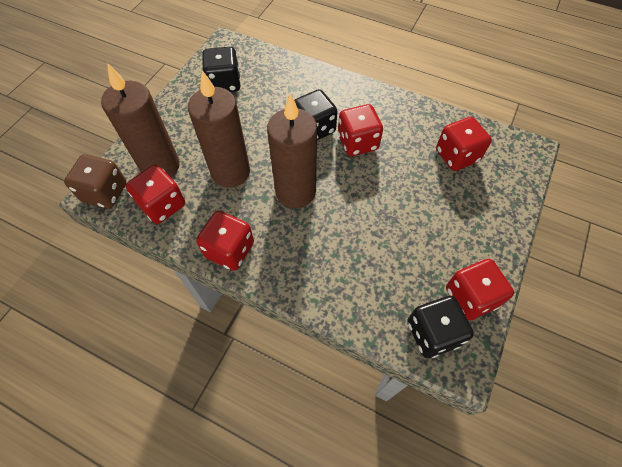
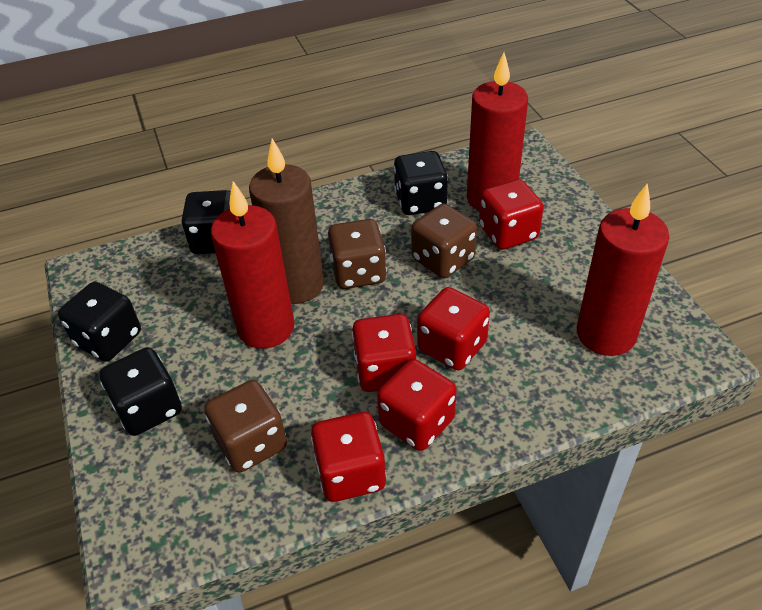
black dice: 3 -> 4
brown candle: 3 -> 1
brown dice: 1 -> 3
red candle: 0 -> 3

